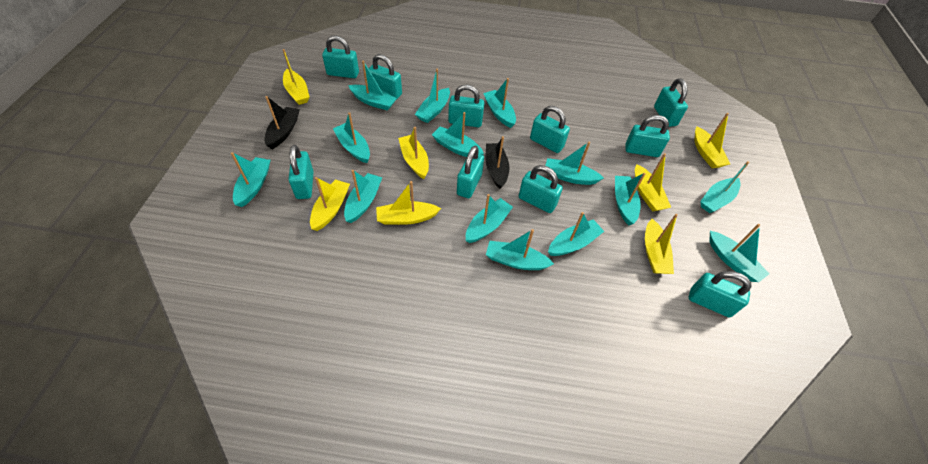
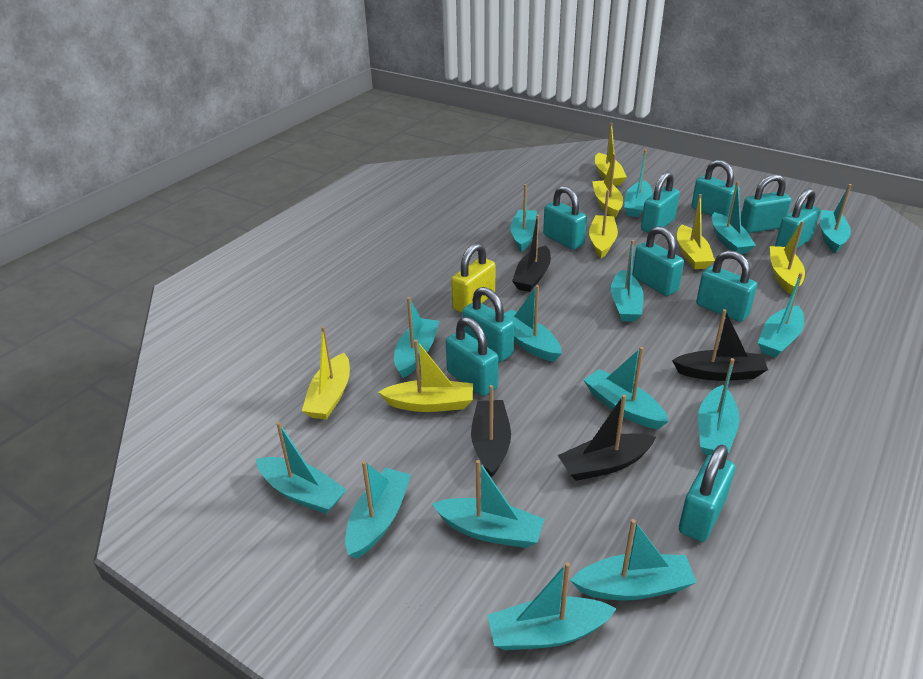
black boat: 2 -> 4
turquoise boat: 14 -> 15
yellow padlock: 0 -> 1

